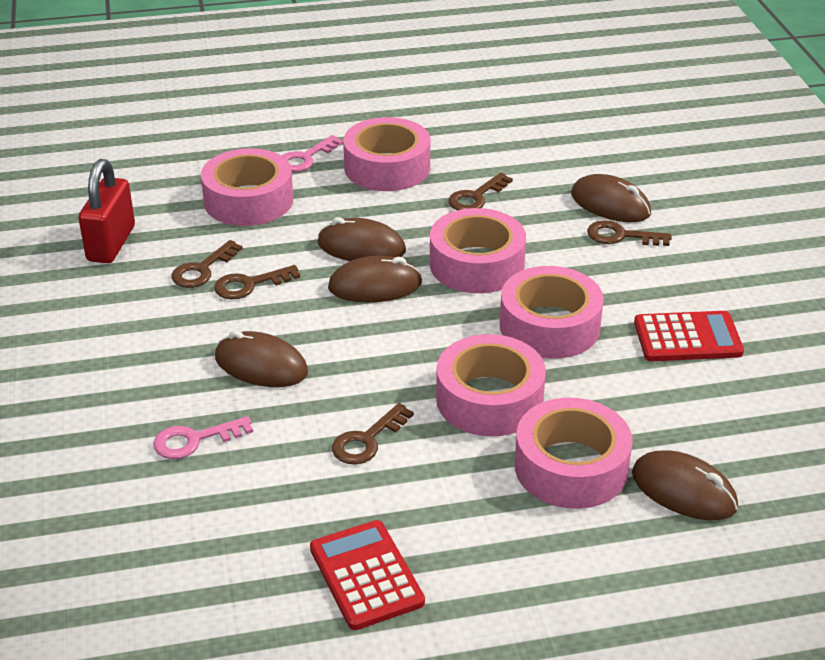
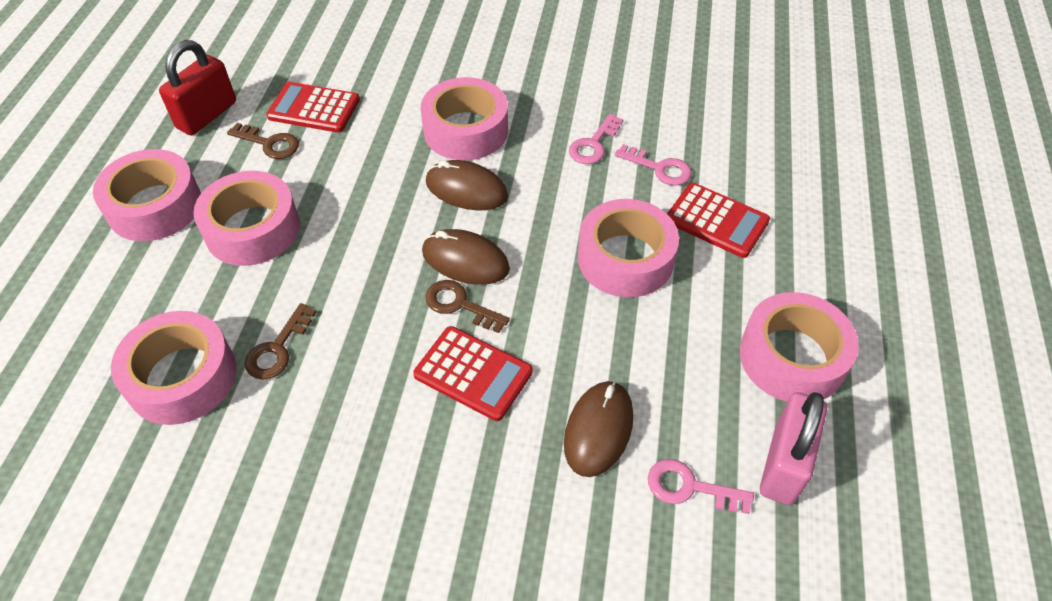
brown key: 5 -> 3
brown mouse: 5 -> 3
pink key: 2 -> 3
pink padlock: 0 -> 1
red calculator: 2 -> 3

